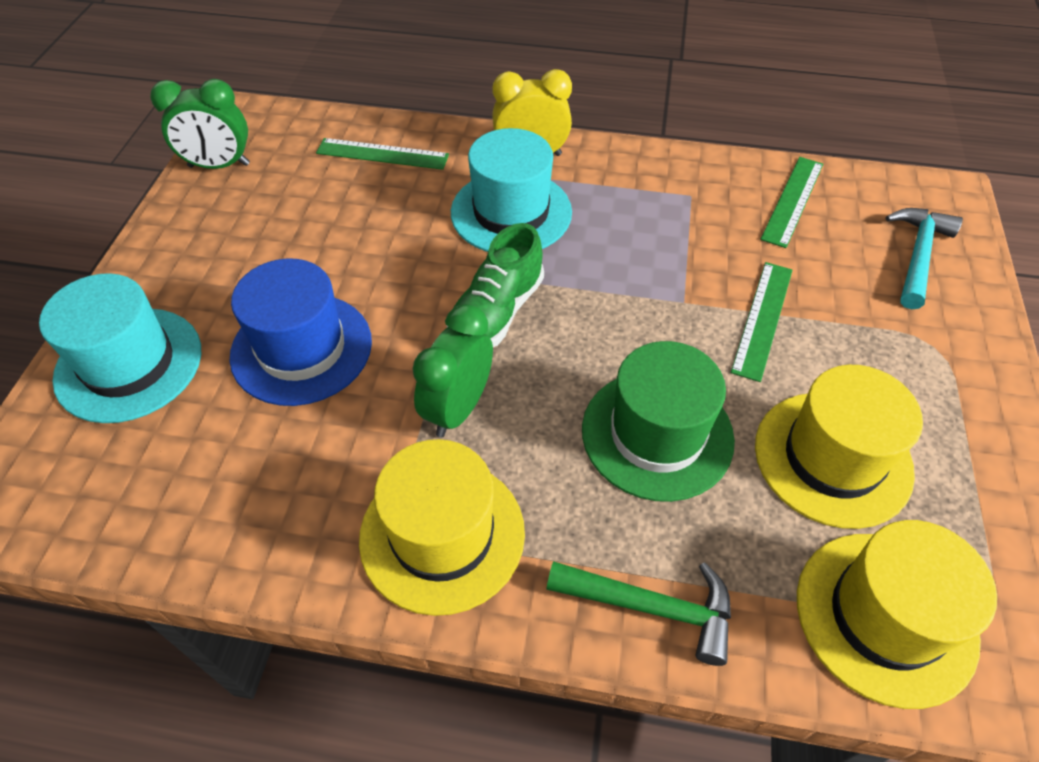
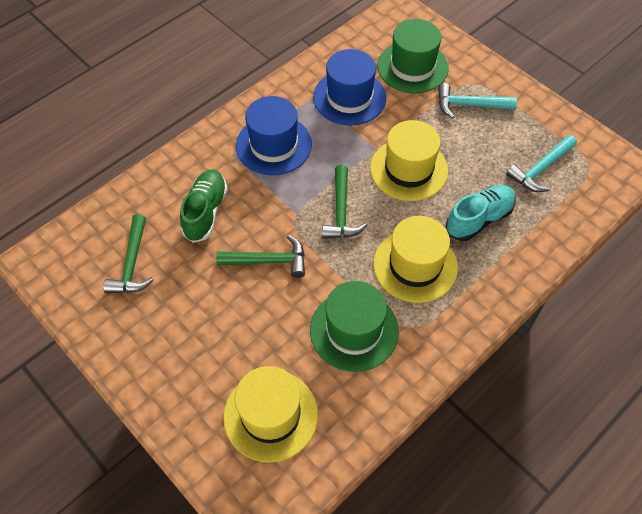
blue hat: 1 -> 2
green clock: 2 -> 0
green hammer: 1 -> 3
green hat: 1 -> 2
green ruler: 3 -> 0
turquoise hammer: 1 -> 2
turquoise hat: 2 -> 0
turquoise shoe: 0 -> 1
yellow clock: 1 -> 0

